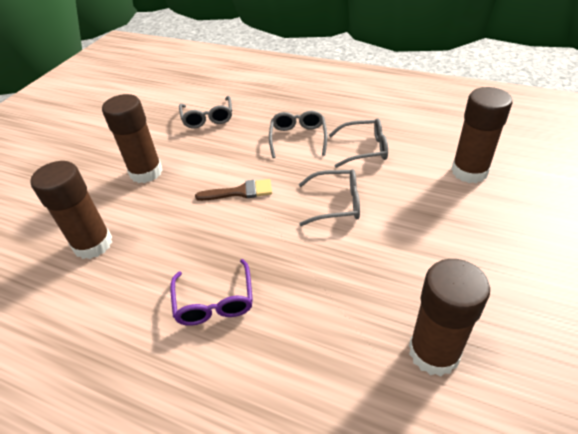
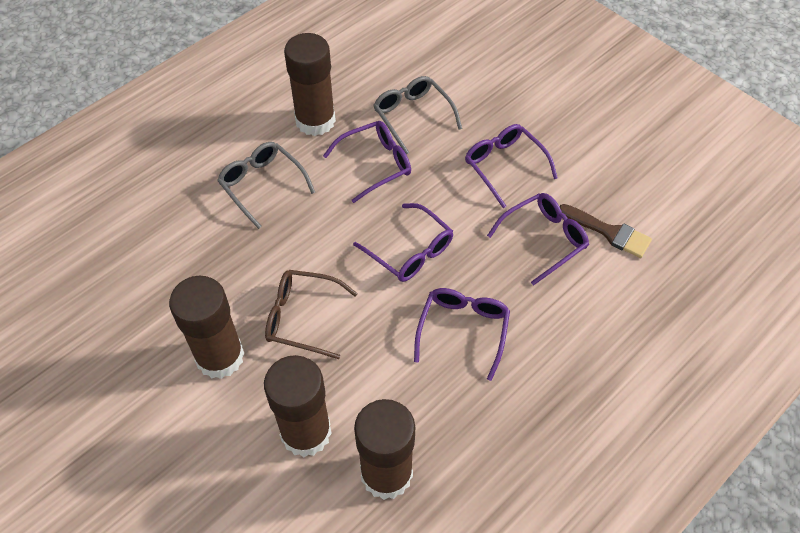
brown glasses: 0 -> 1
grey glasses: 4 -> 2
purple glasses: 1 -> 5

